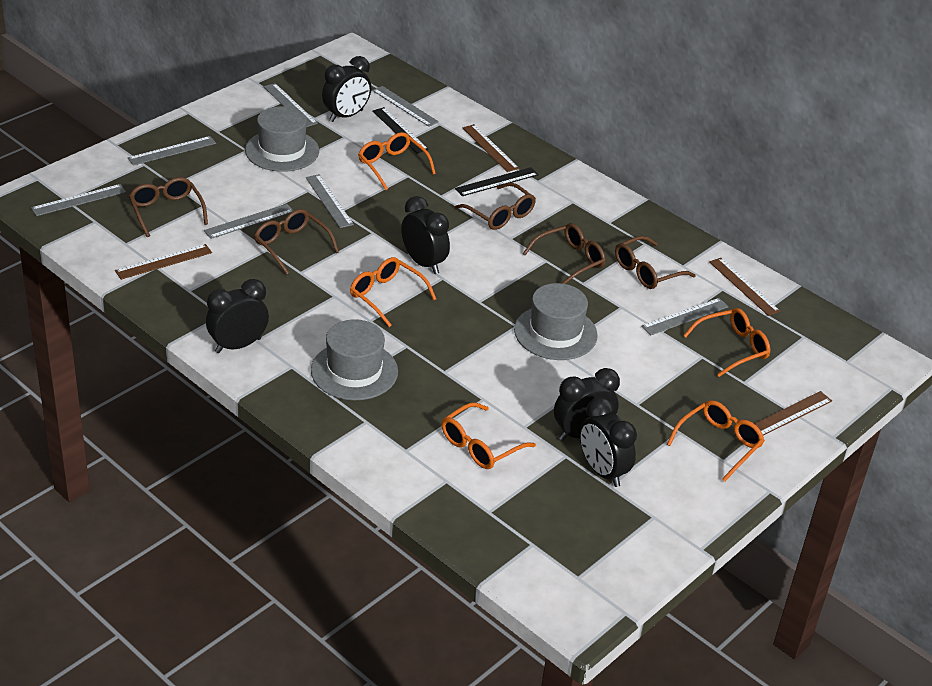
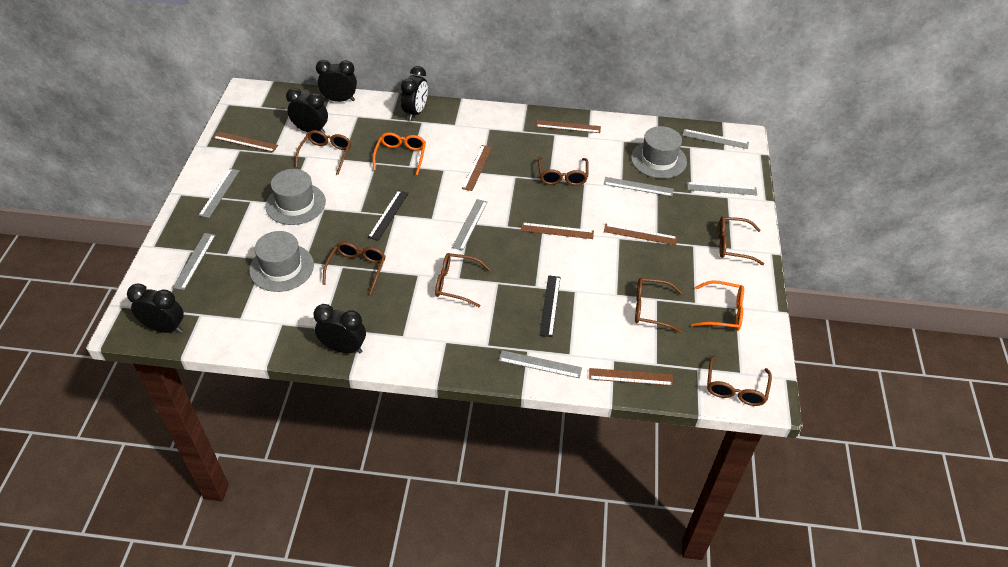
brown glasses: 5 -> 7
brown ruler: 4 -> 6
orange glasses: 5 -> 2

